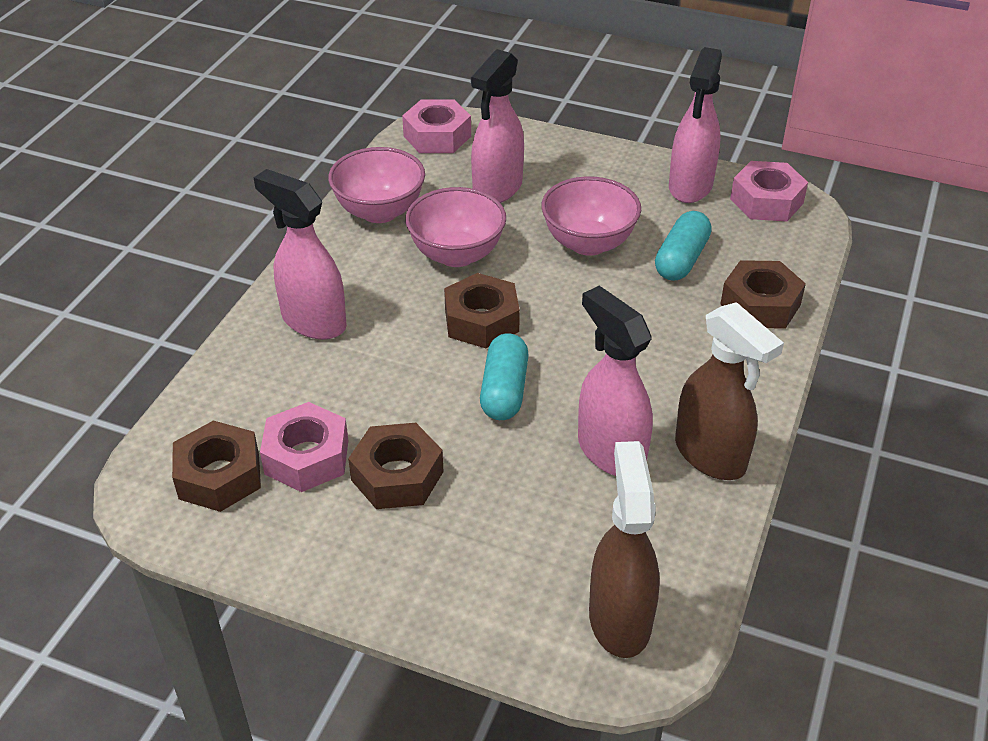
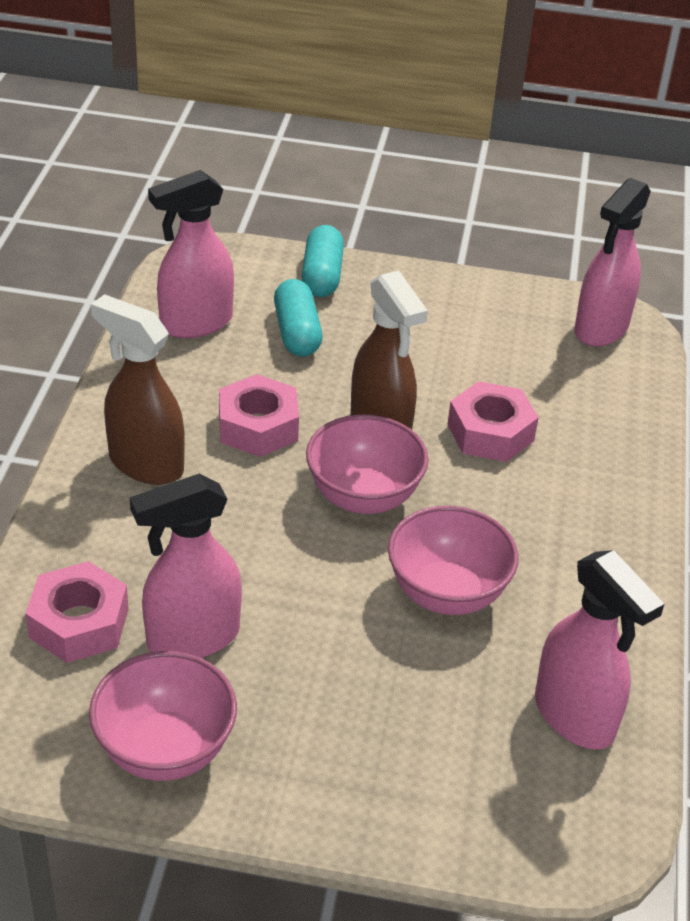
brown nut: 4 -> 0

